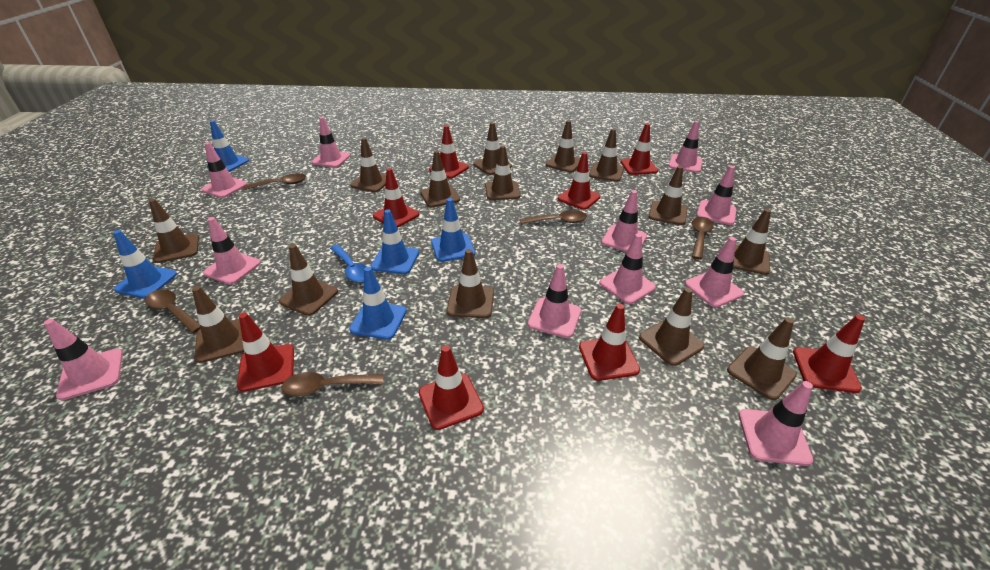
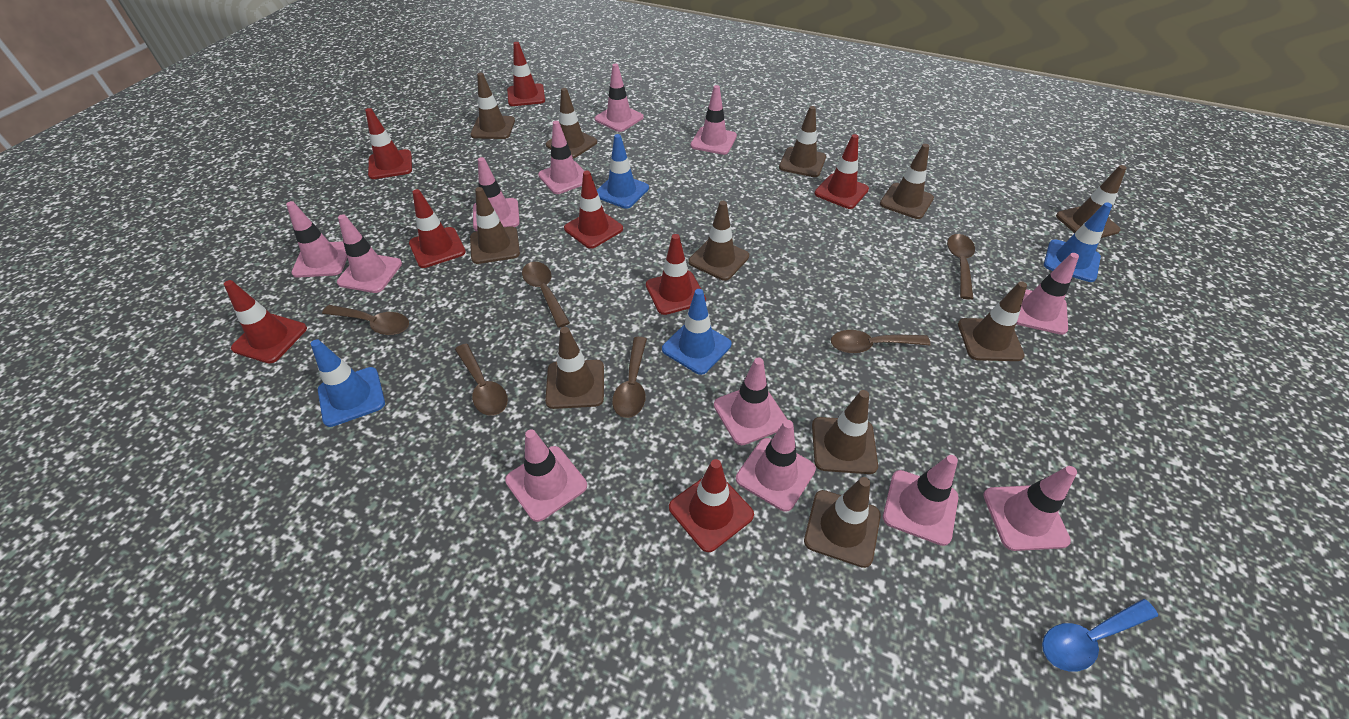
blue traffic cone: 5 -> 4
brown spoon: 5 -> 6
brown traffic cone: 14 -> 11
pink traffic cone: 11 -> 12

